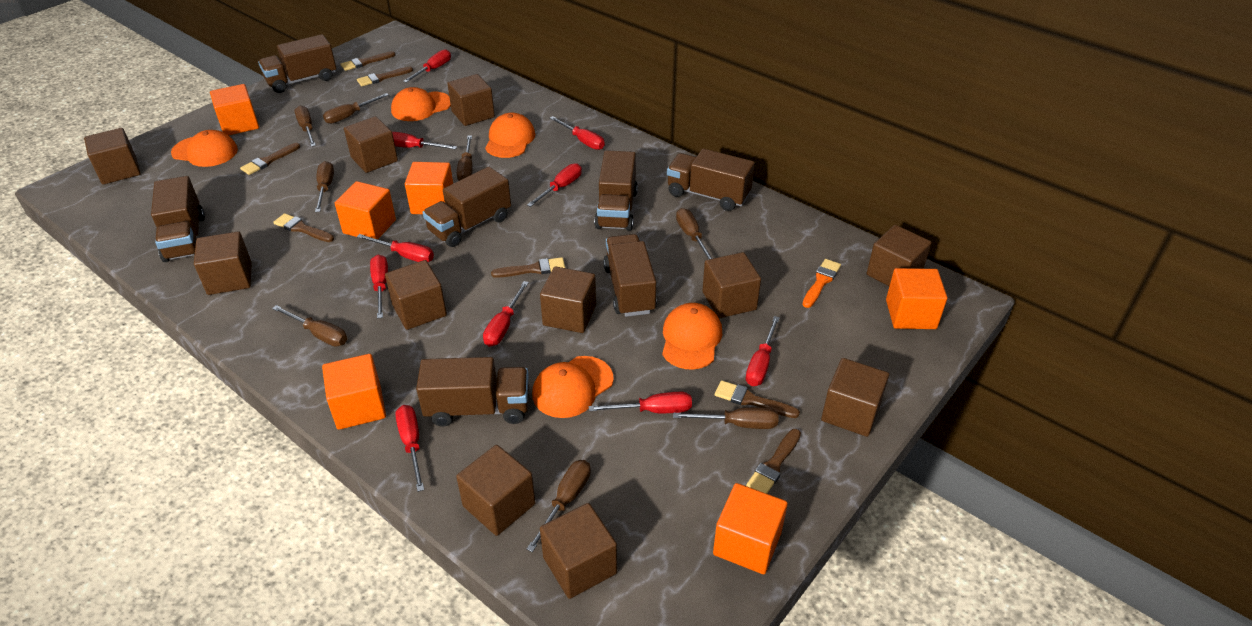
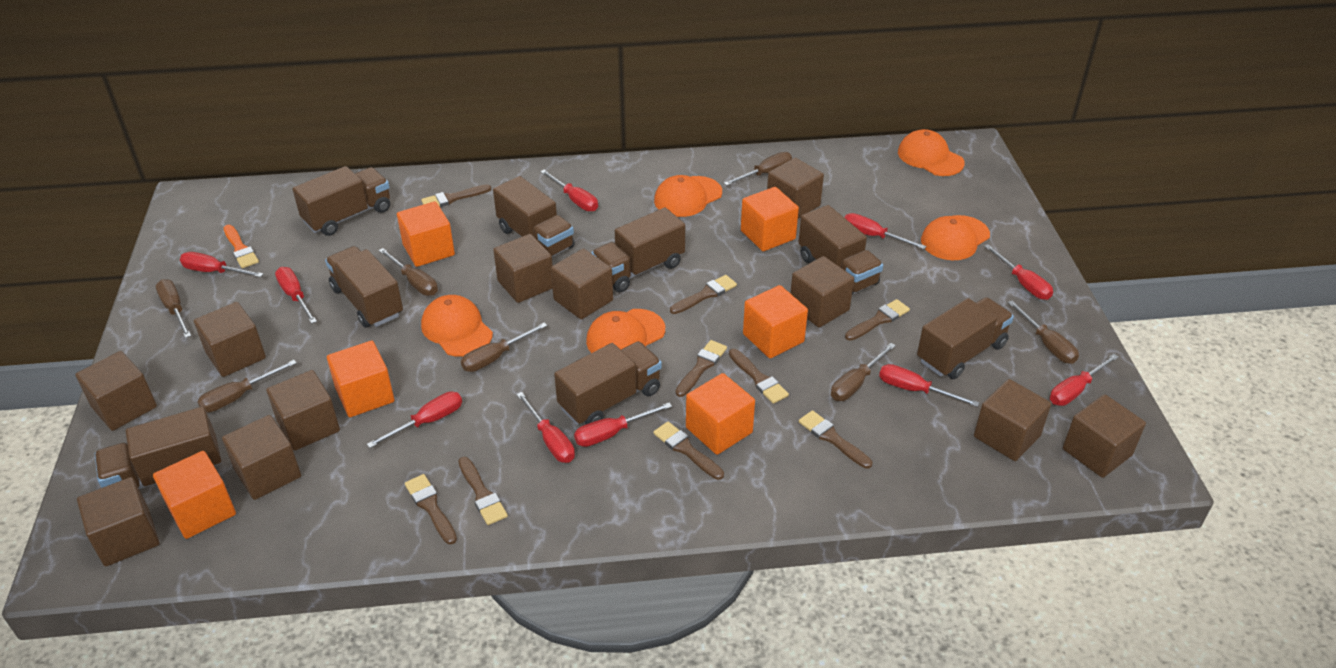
brown brush: 7 -> 9
brown screwdriver: 8 -> 7
brown truck: 7 -> 8

